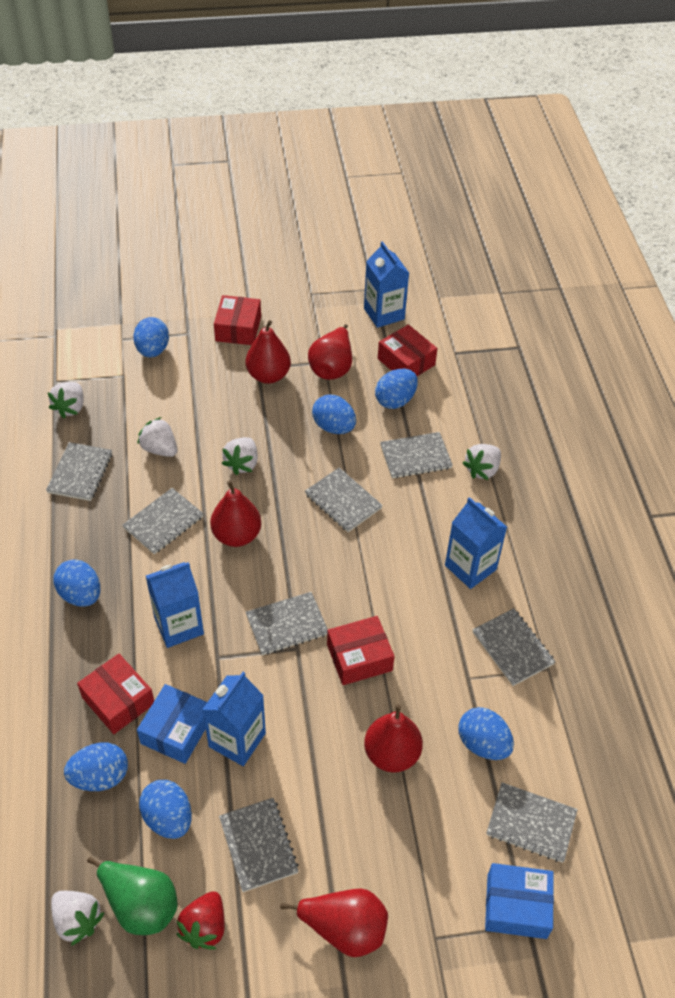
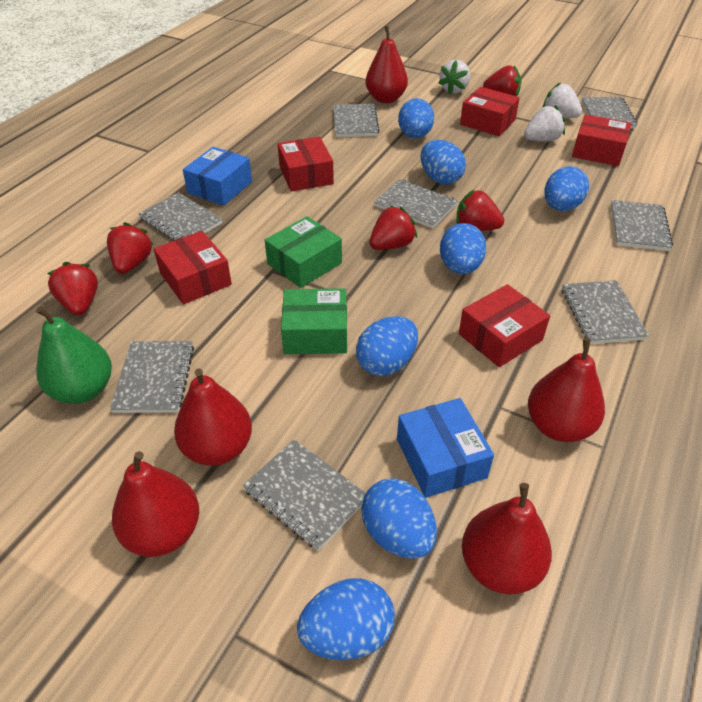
blue carton: 4 -> 0
green box: 0 -> 2
red box: 4 -> 5
red strawberry: 1 -> 5
white strawberry: 5 -> 3

